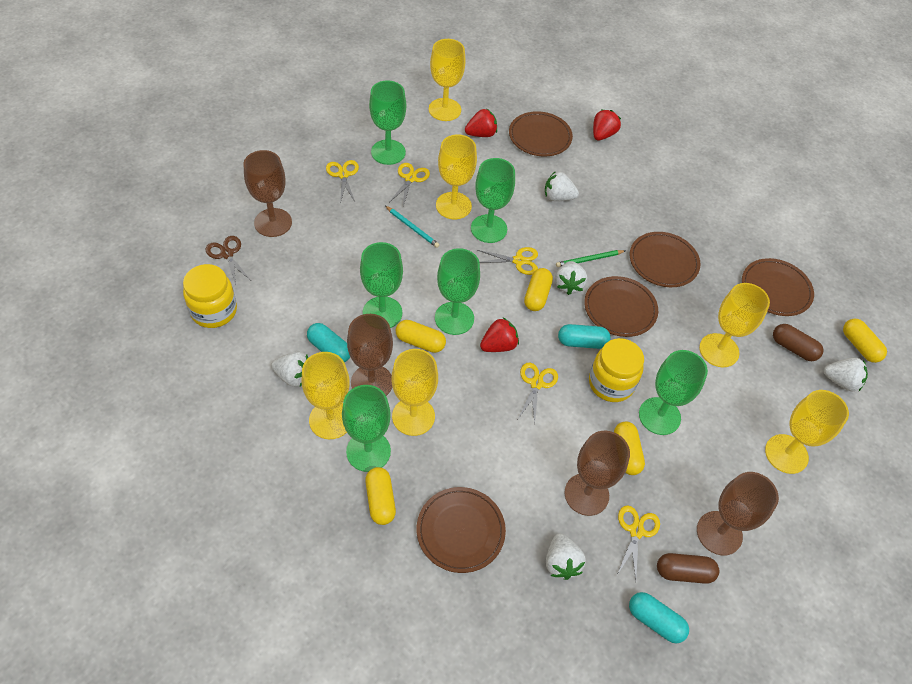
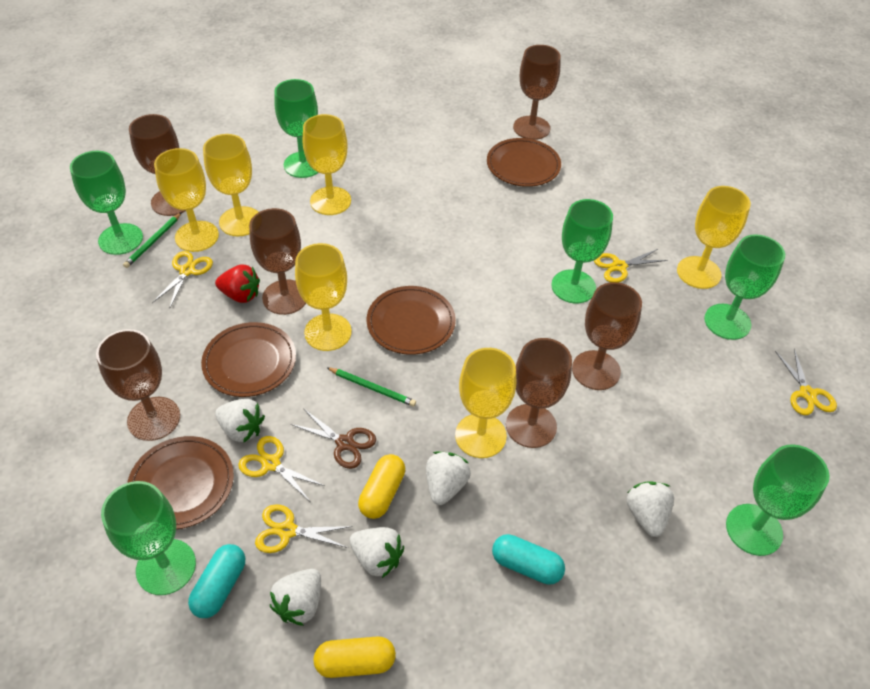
brown capsule: 2 -> 0
brown goblet: 4 -> 6
brown plate: 5 -> 4
green pencil: 1 -> 2
red strawberry: 3 -> 1
turquoise capsule: 3 -> 2
turquoise pencil: 1 -> 0
yellow capsule: 5 -> 2
yellow jar: 2 -> 0

